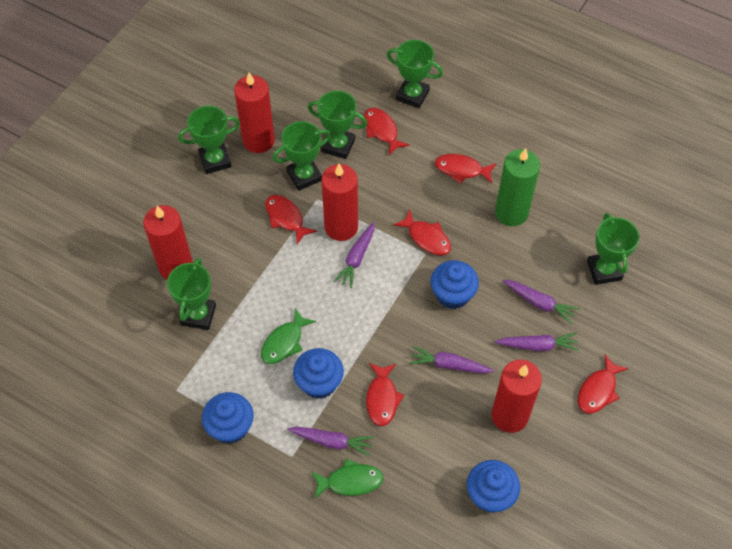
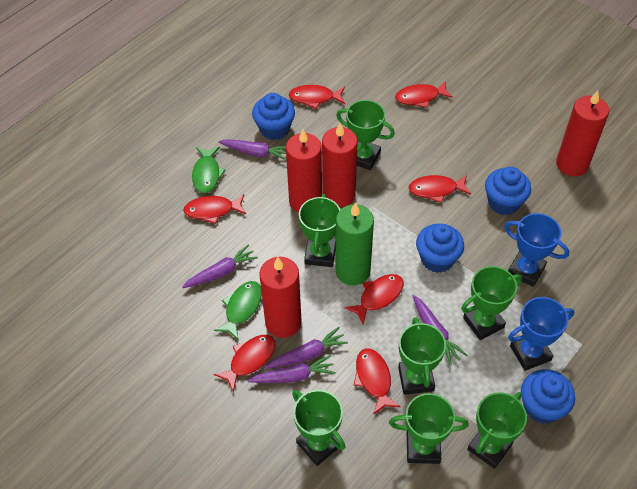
blue trophy: 0 -> 2
green trophy: 6 -> 7
red fish: 6 -> 7

